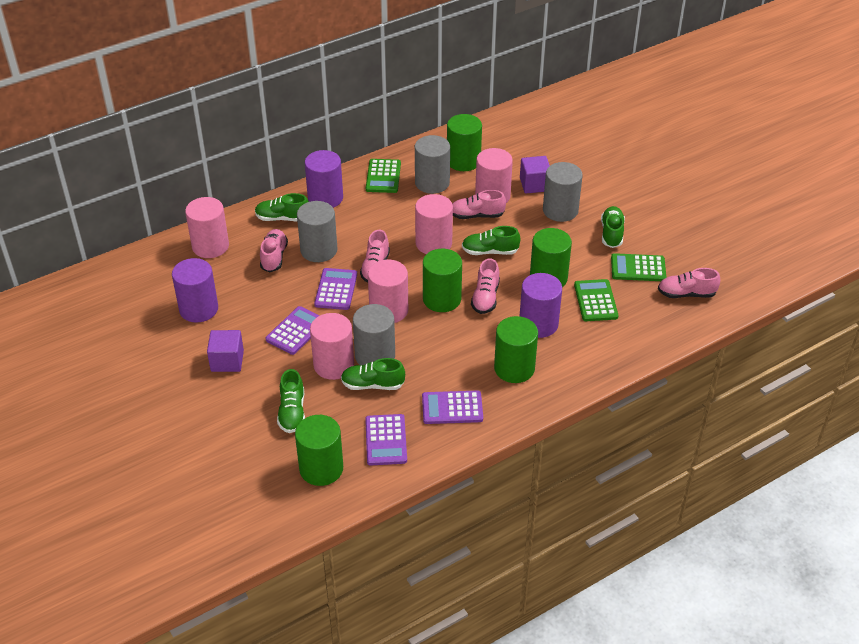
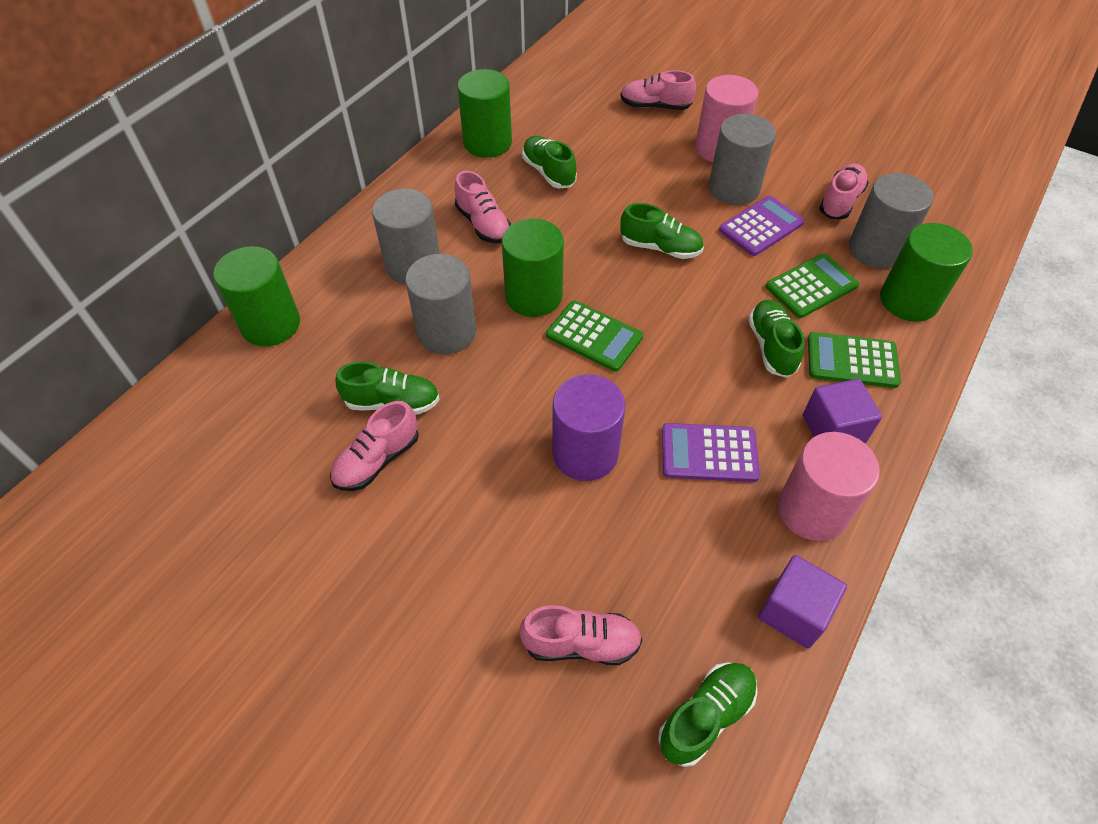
green cylinder: 5 -> 4
pink cylinder: 5 -> 2
purple calculator: 4 -> 2
purple cylinder: 3 -> 1

